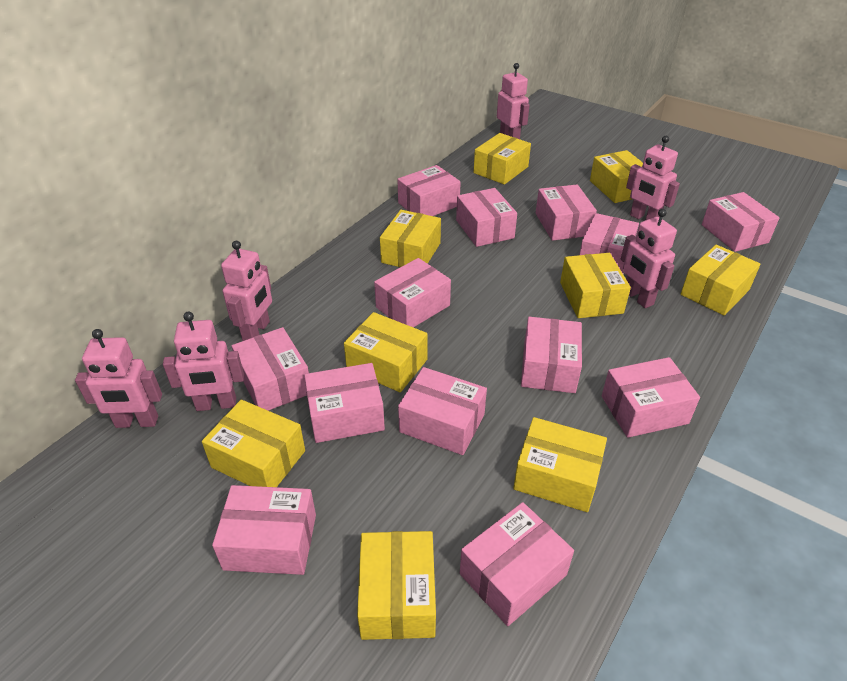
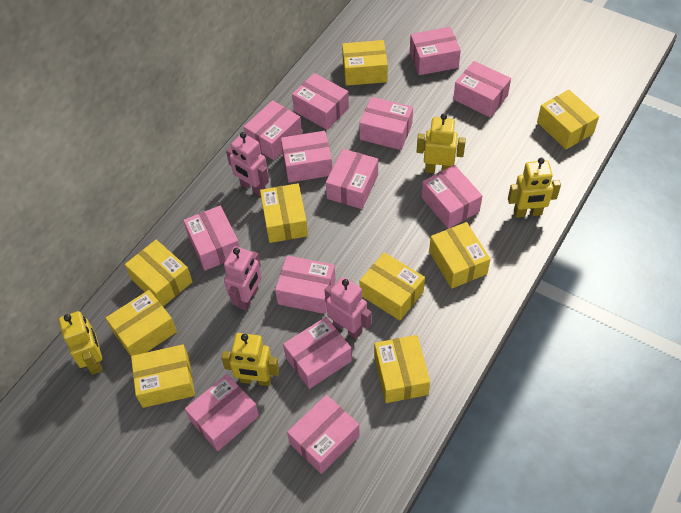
pink robot: 6 -> 3
yellow robot: 0 -> 4

